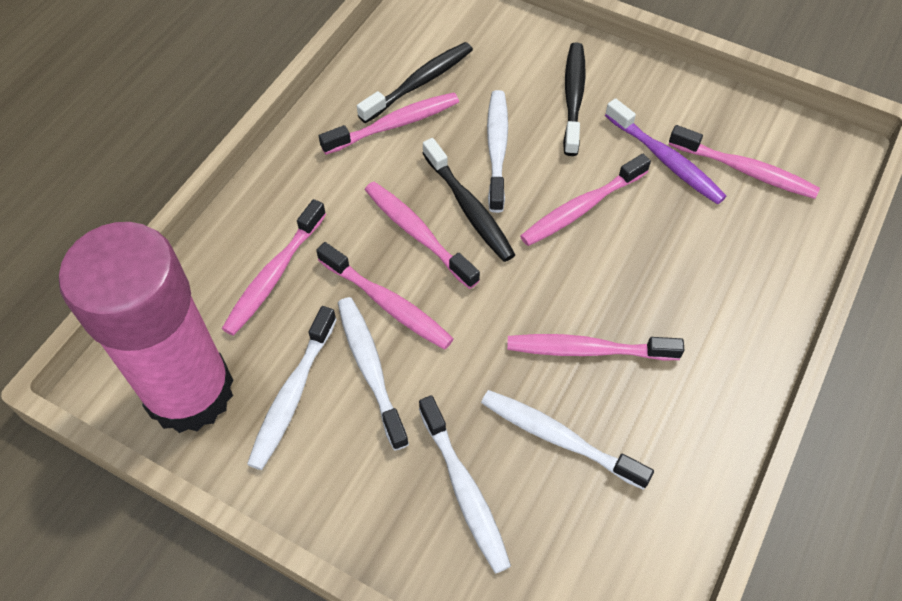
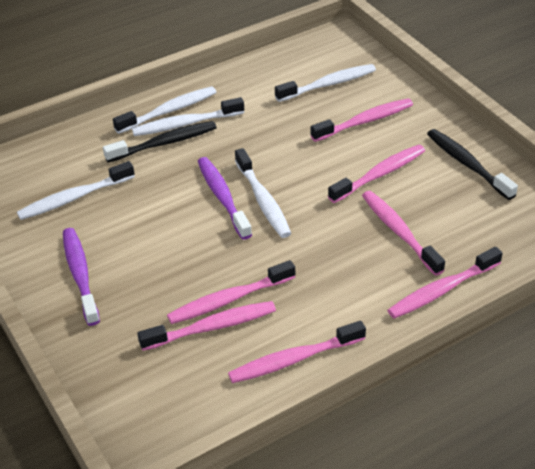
black toothbrush: 3 -> 2
pink glue stick: 1 -> 0
purple toothbrush: 1 -> 2

